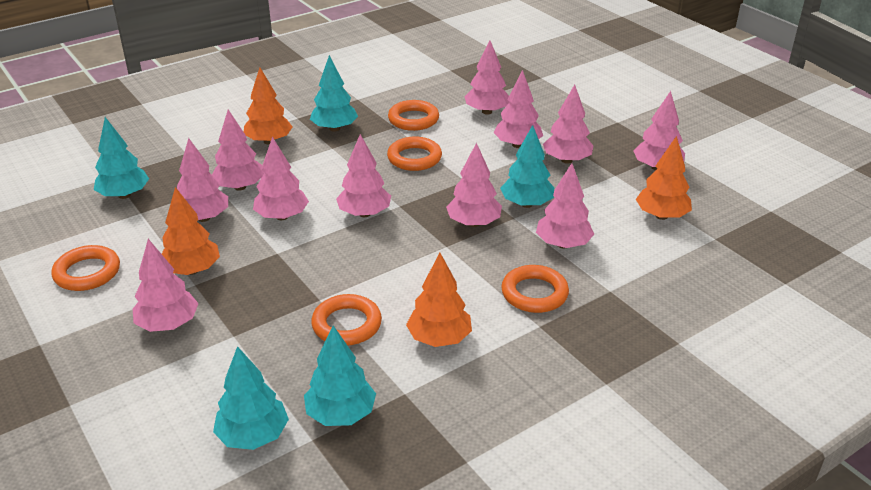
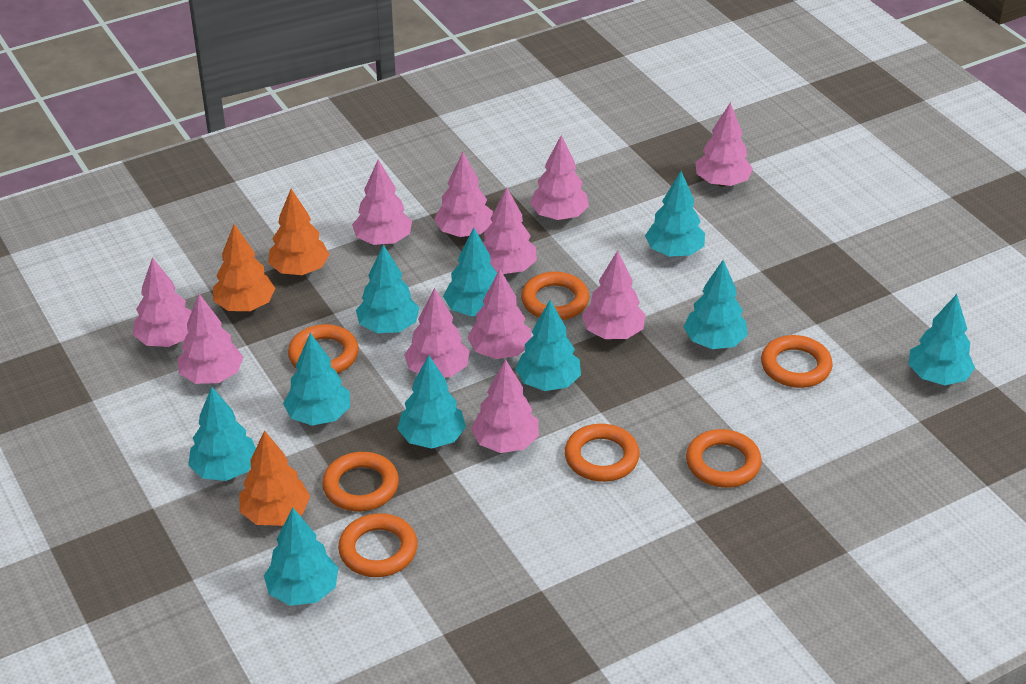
orange ring: 5 -> 7
orange tree: 4 -> 3
turquoise tree: 5 -> 10

